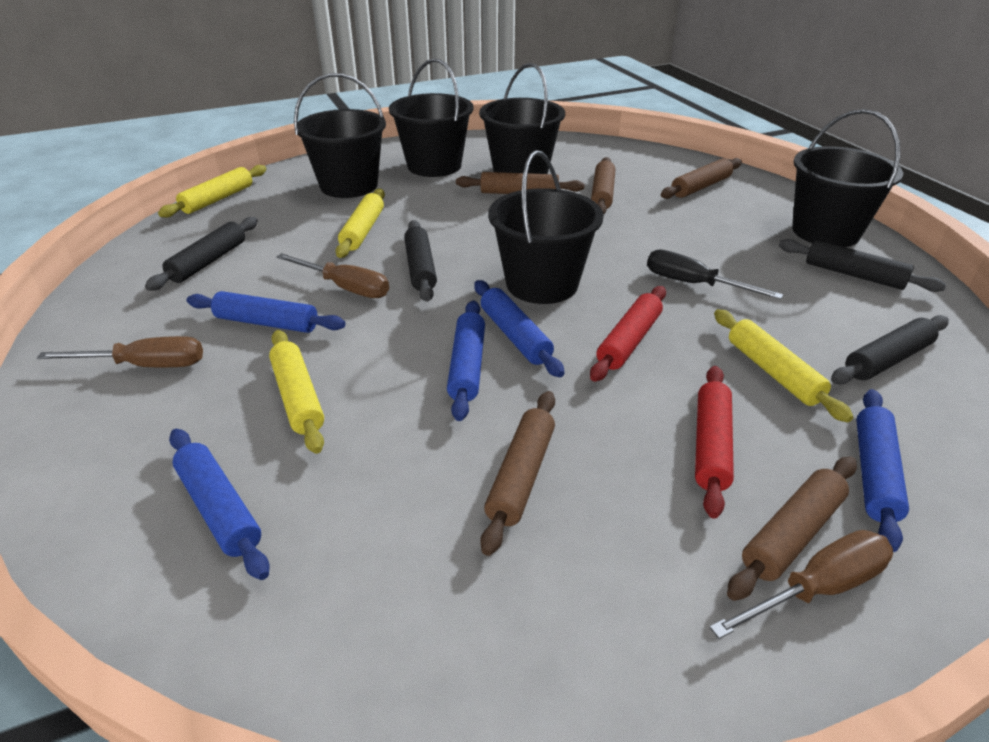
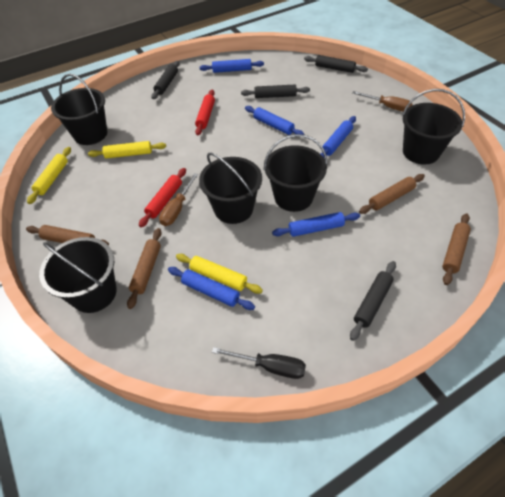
brown rolling pin: 5 -> 4
brown screwdriver: 3 -> 2
yellow rolling pin: 4 -> 3

